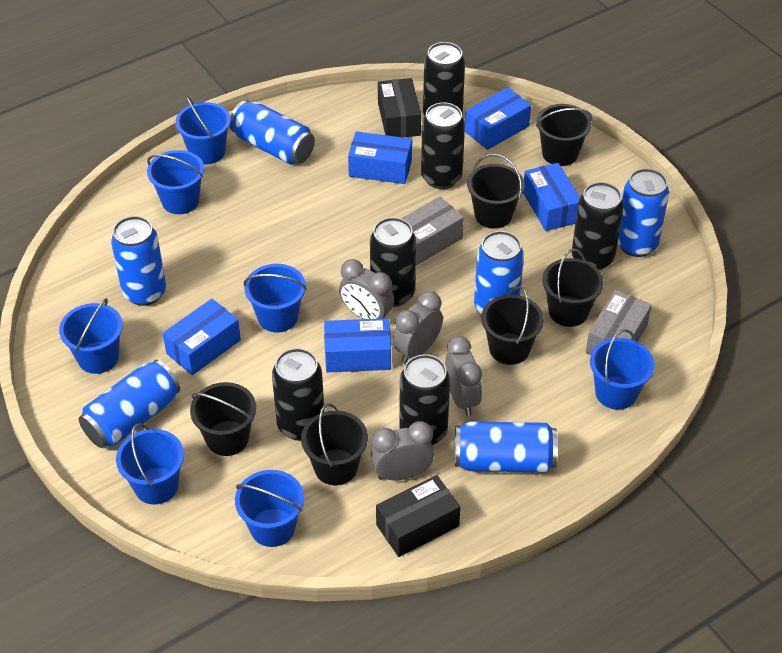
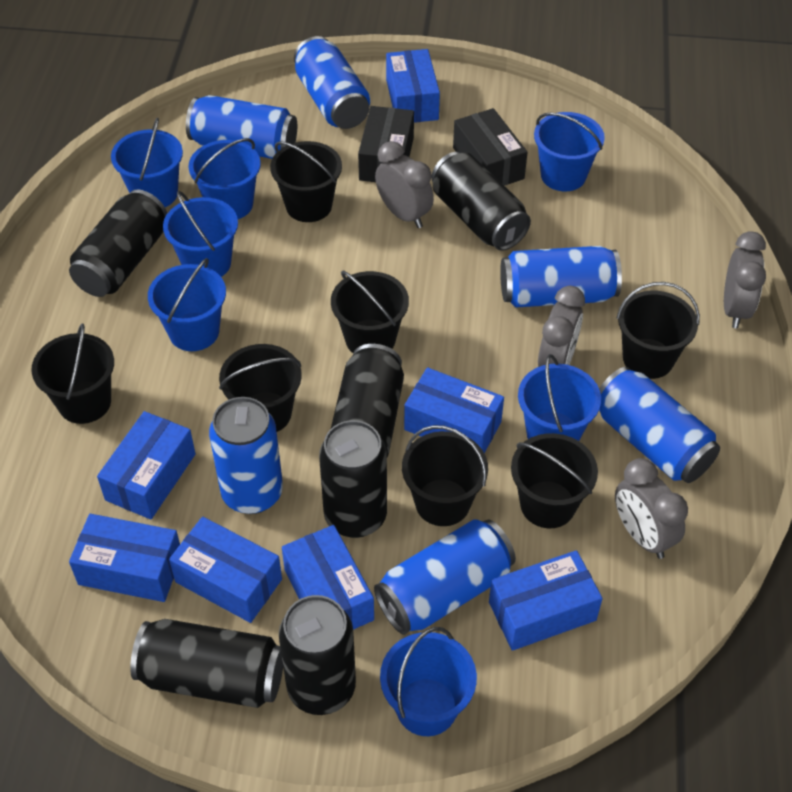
black bucket: 6 -> 7
blue box: 5 -> 7
grey box: 2 -> 0

